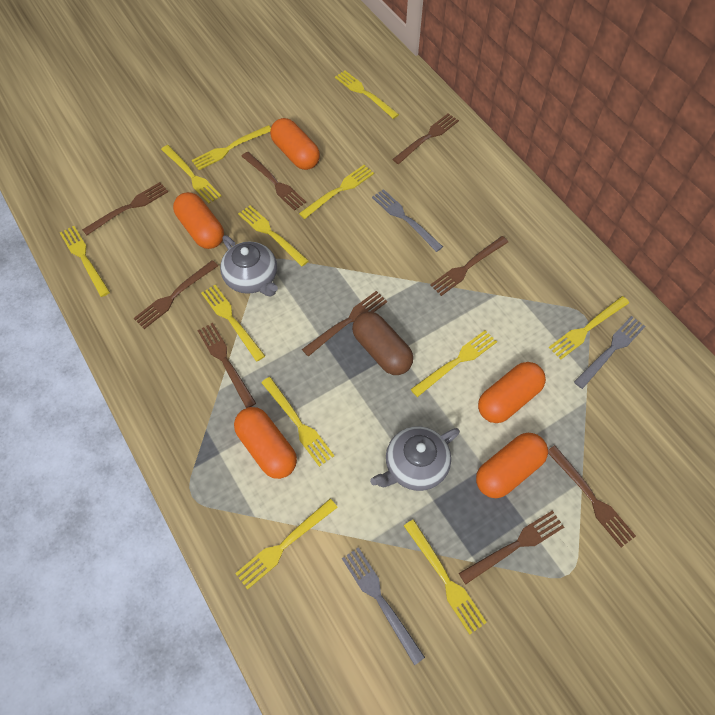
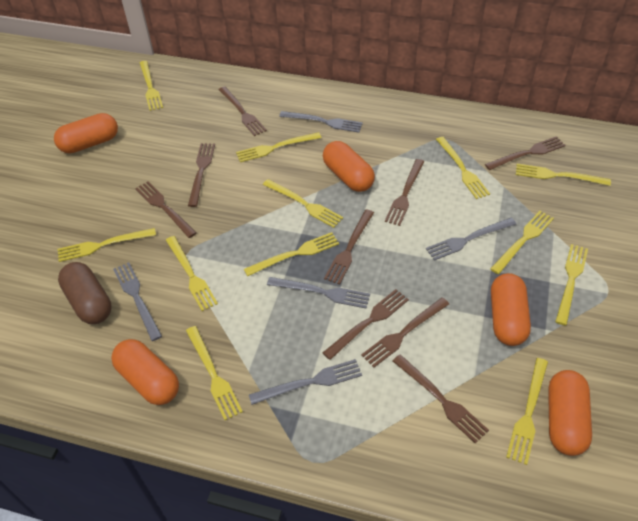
grey fork: 3 -> 5
grey teapot: 2 -> 0

